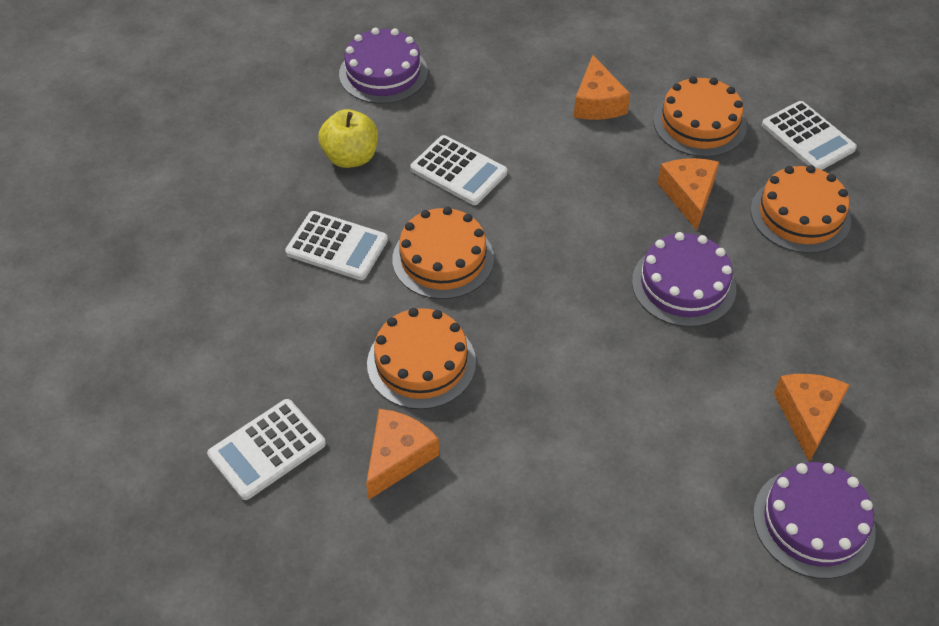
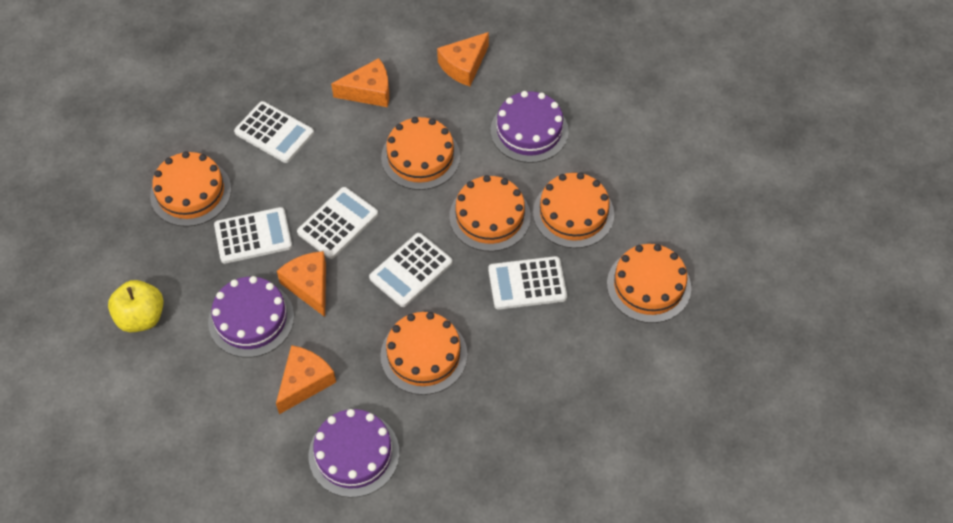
orange cake: 4 -> 6
white calculator: 4 -> 5

